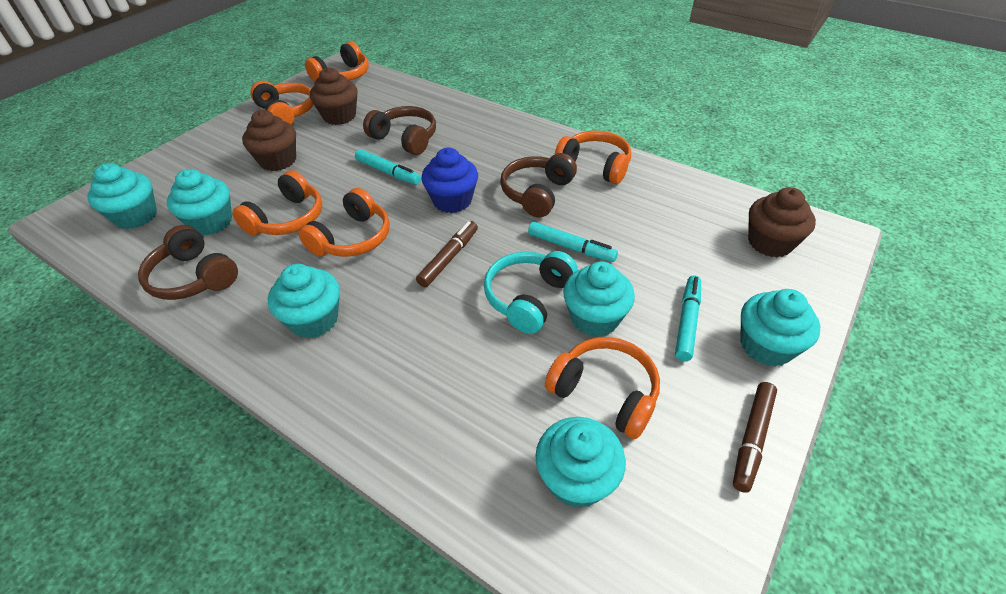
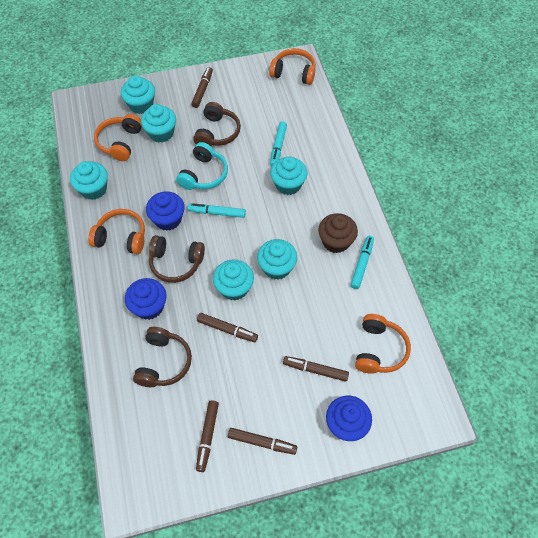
blue cupcake: 1 -> 3
brown cupcake: 3 -> 1
brown marker: 2 -> 5
orange headphones: 6 -> 4

